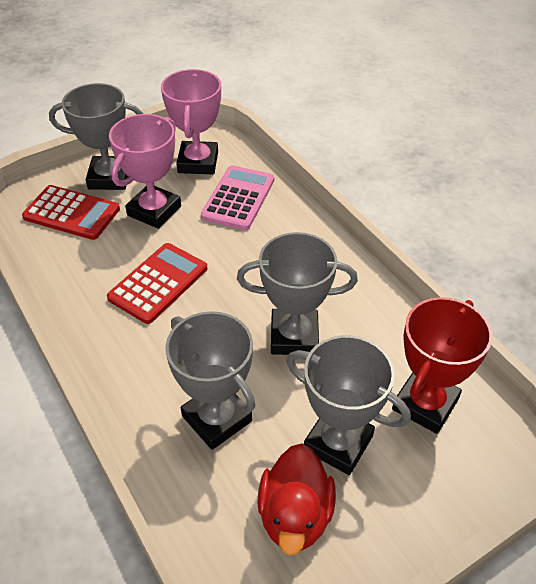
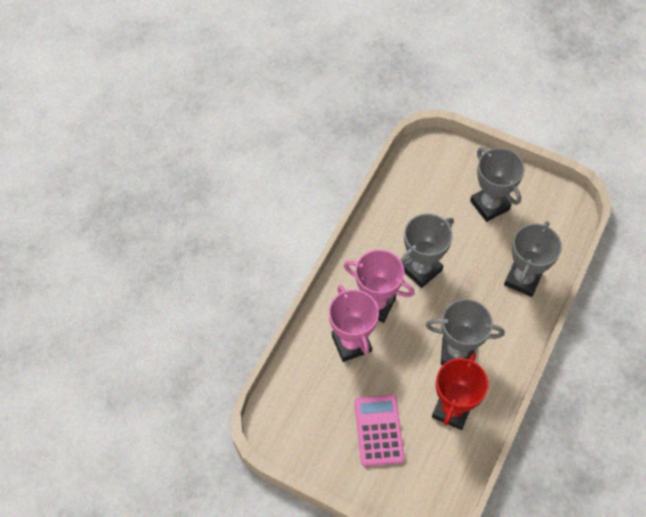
red calculator: 2 -> 0
red duck: 1 -> 0

